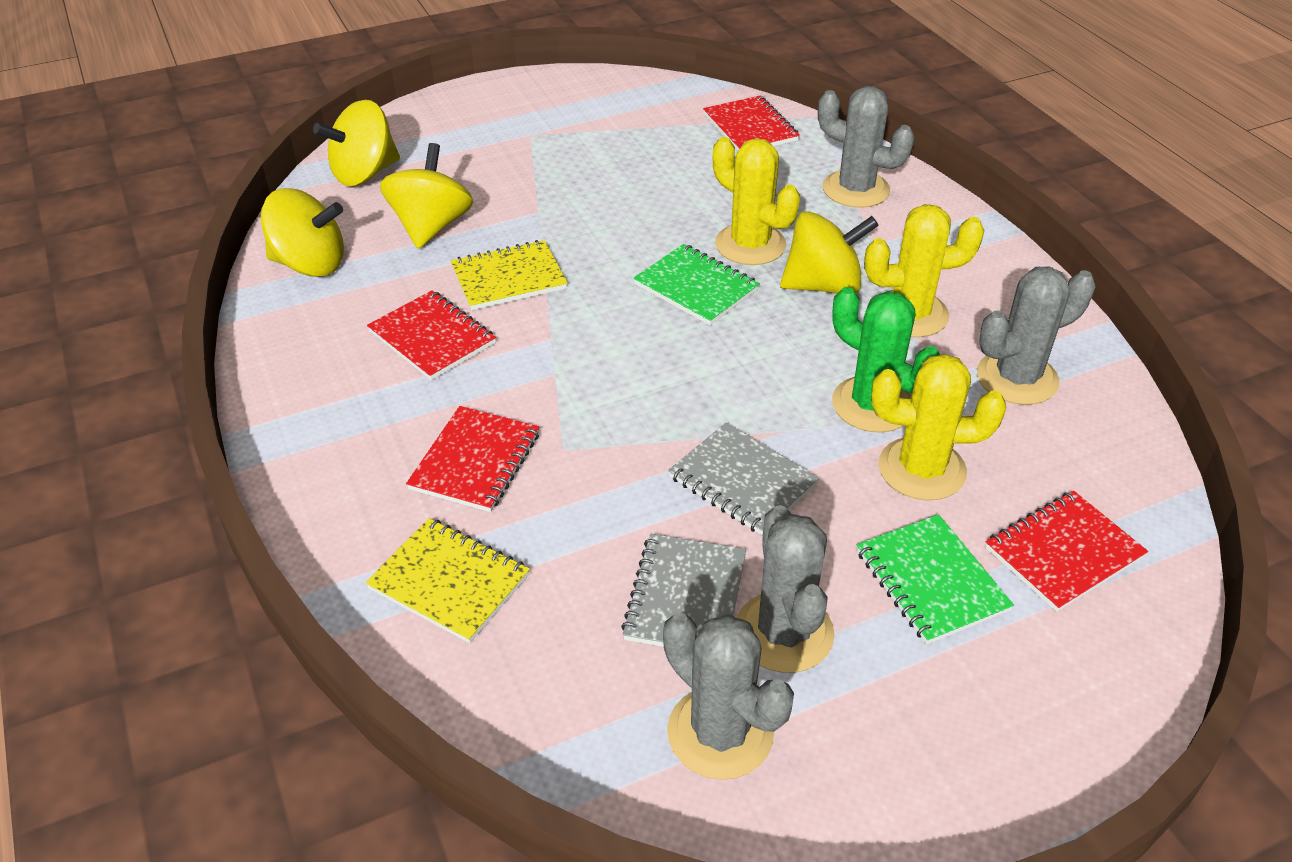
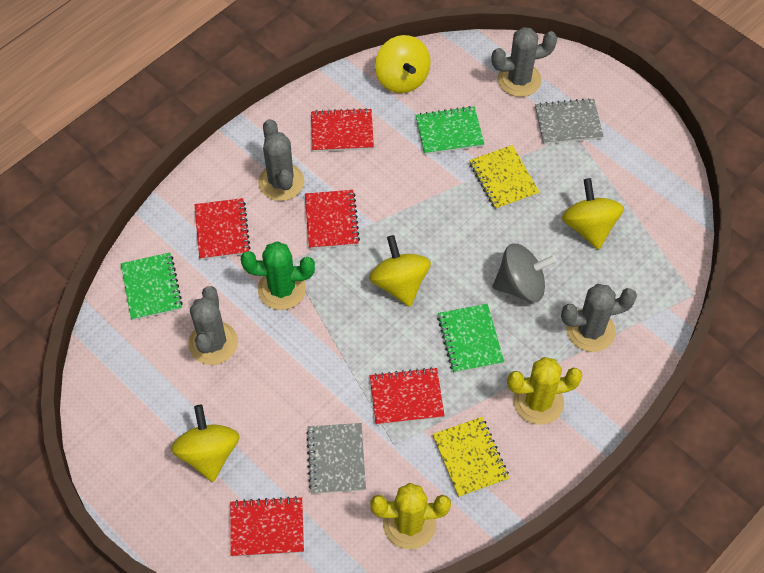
green notebook: 2 -> 3
grey spinning top: 0 -> 1
red notebook: 4 -> 5
yellow cactus: 3 -> 2

